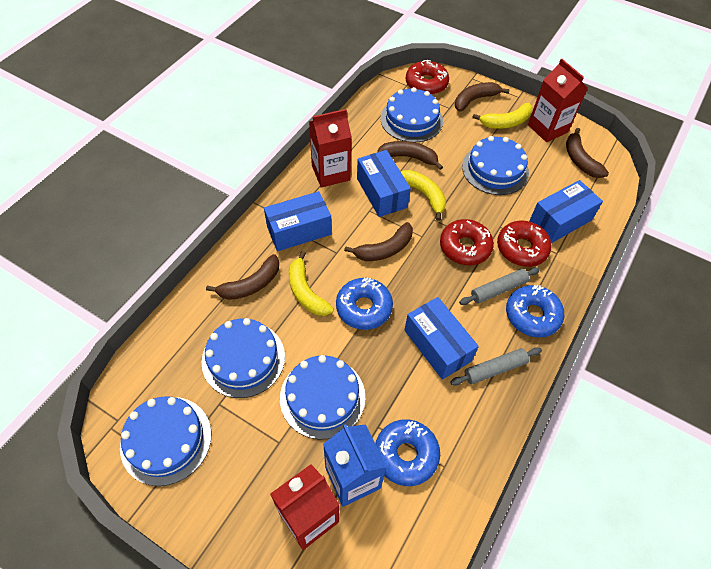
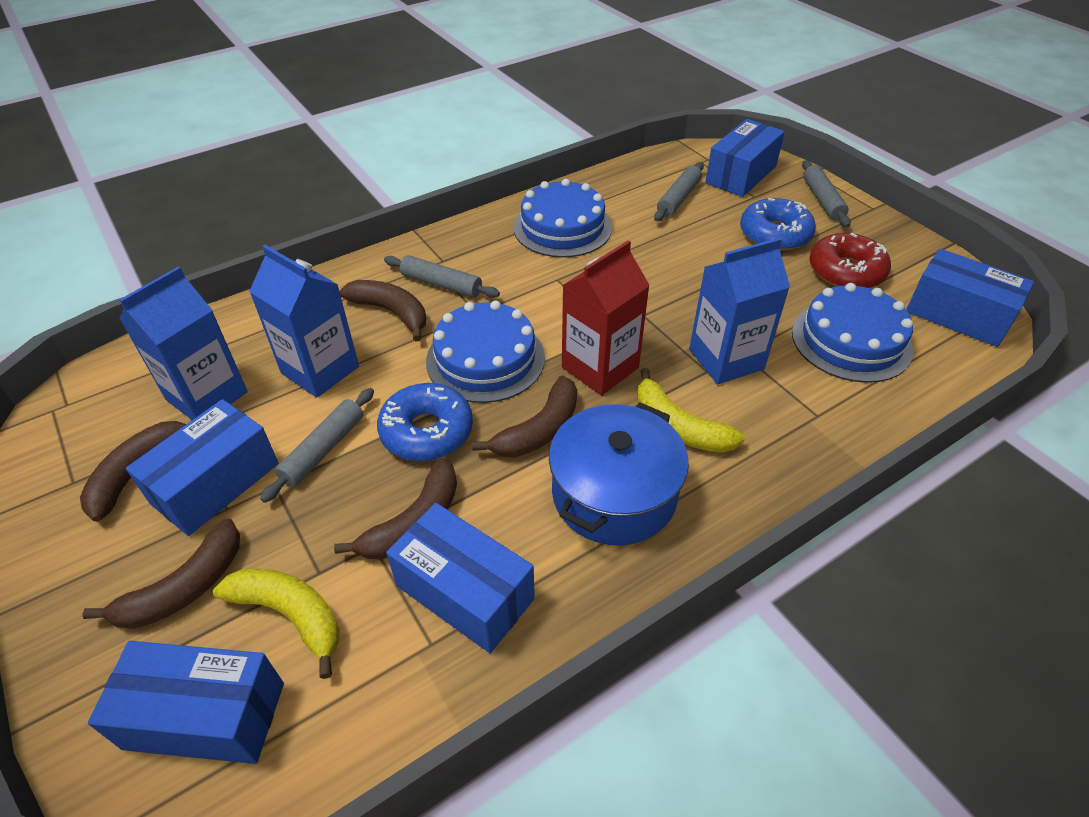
blue box: 4 -> 5
blue cake: 5 -> 3
blue carton: 1 -> 3
blue donut: 3 -> 2
blue pot: 0 -> 1
grey rolling pin: 2 -> 4
red carton: 3 -> 1
red donut: 3 -> 1
yellow banana: 3 -> 2

